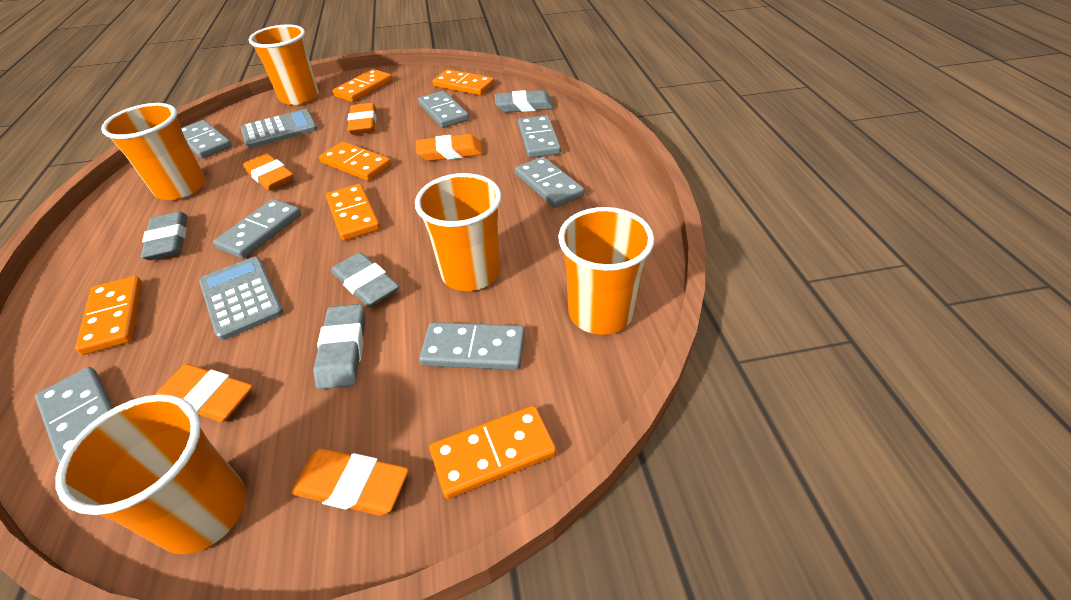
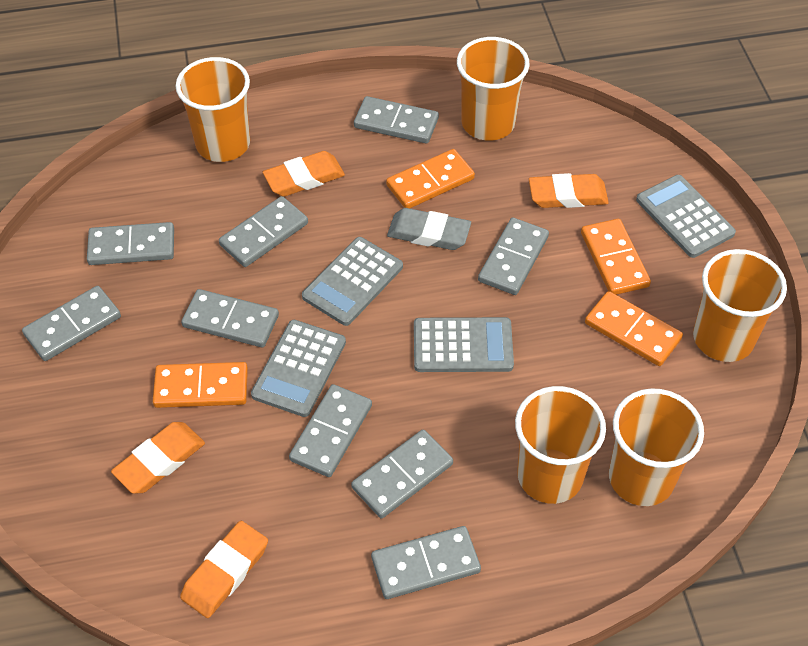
grey calculator: 2 -> 4
grey domino: 7 -> 9
grey eraser: 4 -> 1
orange domino: 6 -> 4
orange eraser: 5 -> 4

